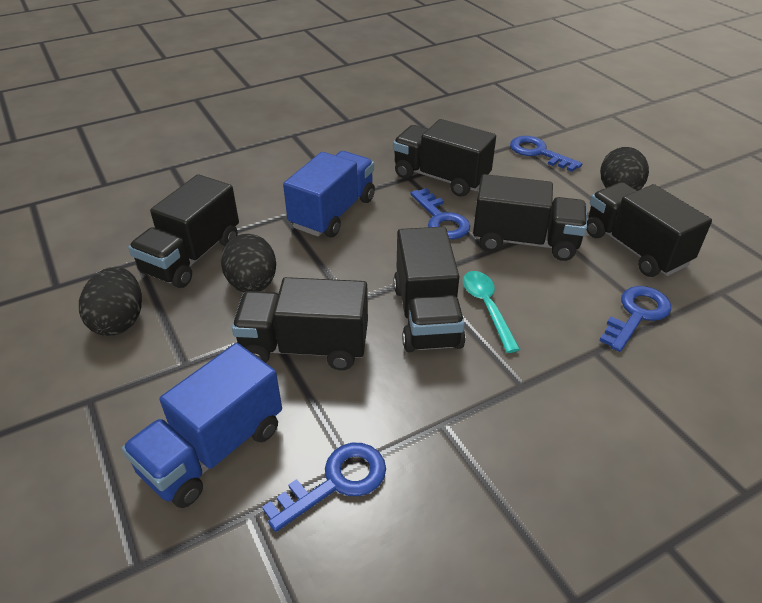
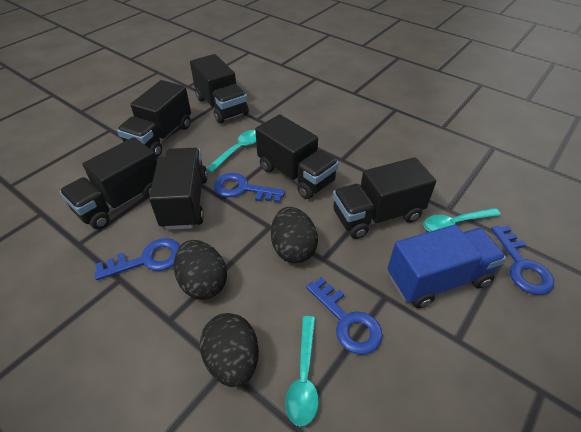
blue truck: 2 -> 1
turquoise spoon: 1 -> 3

